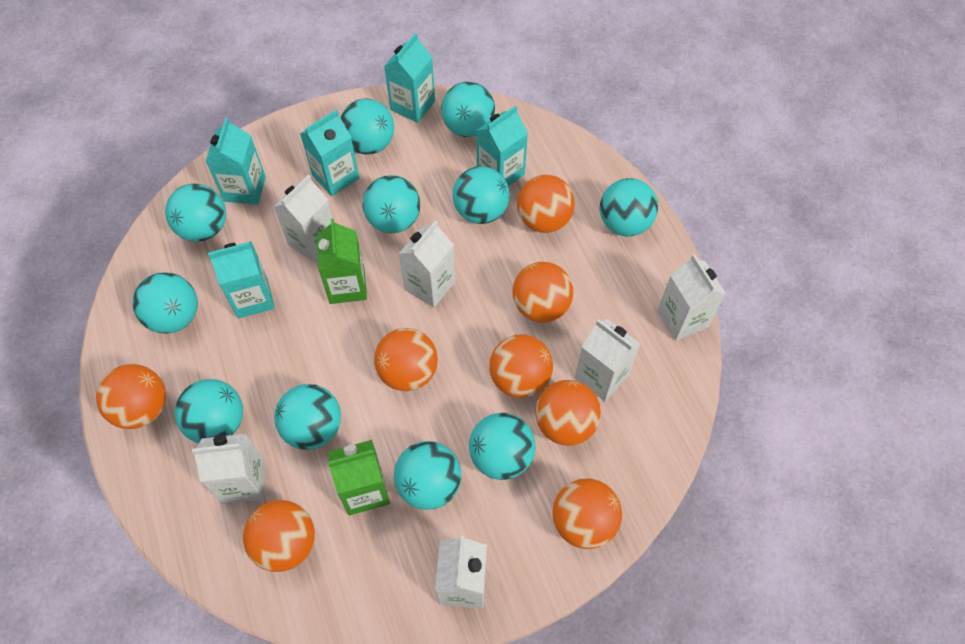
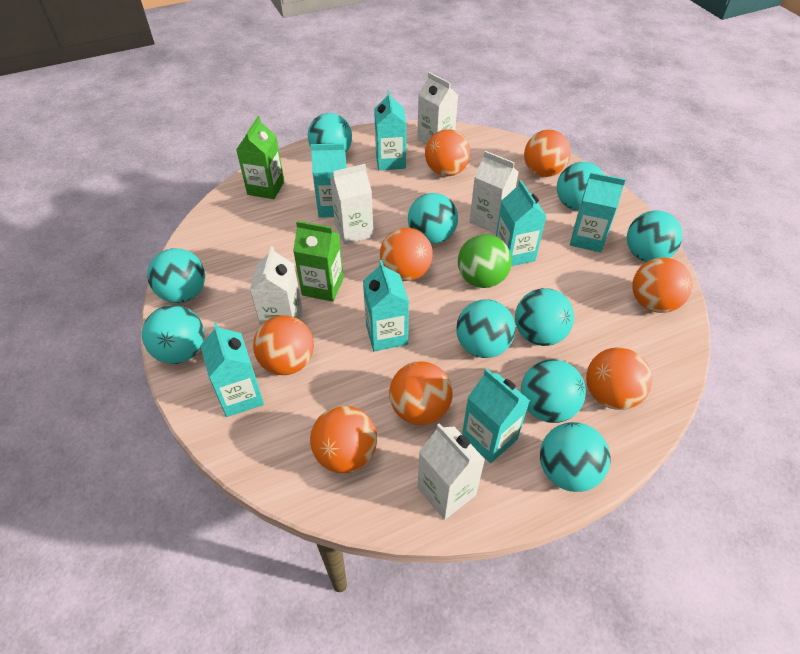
green ball: 0 -> 1
turquoise ball: 11 -> 10
turquoise carton: 5 -> 7
white carton: 6 -> 5

